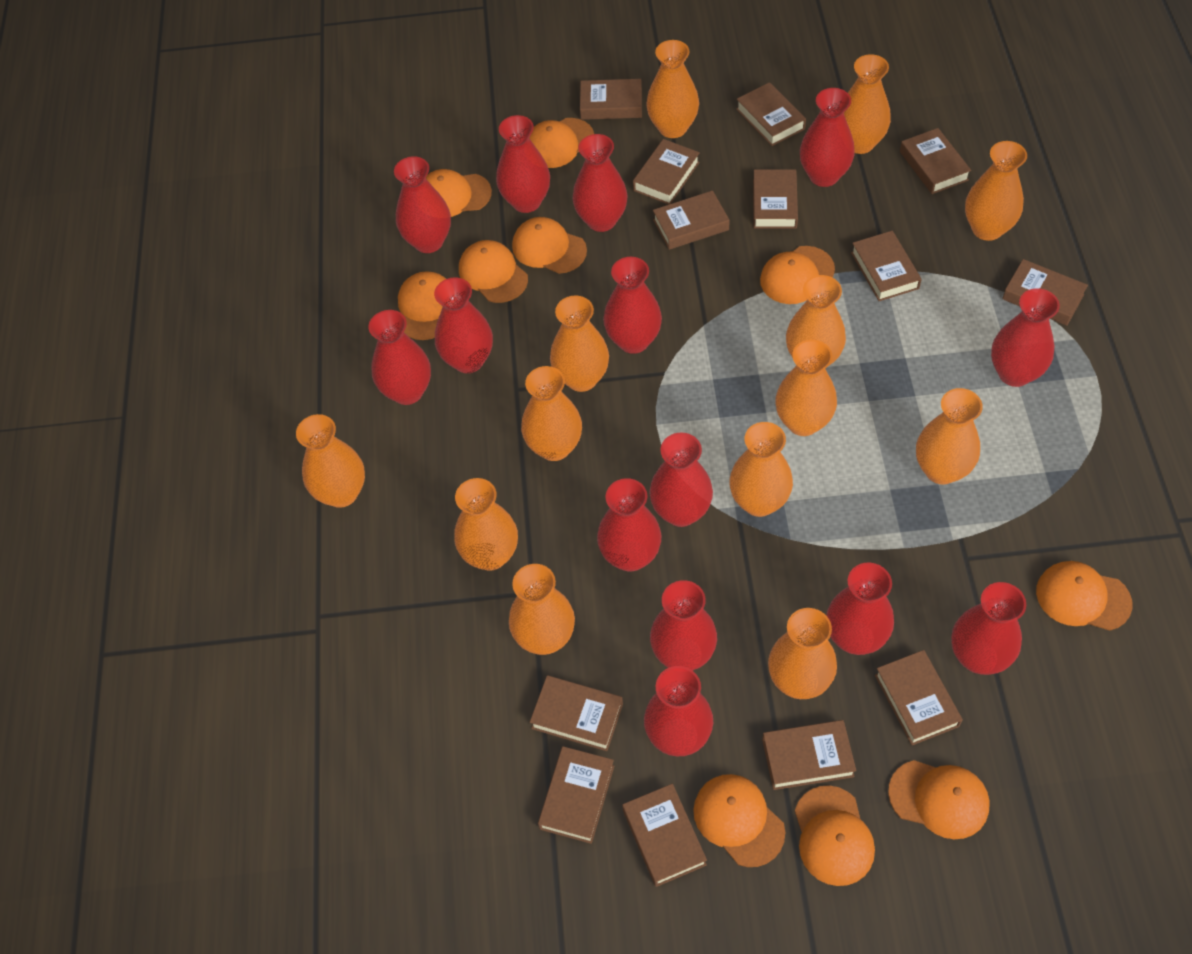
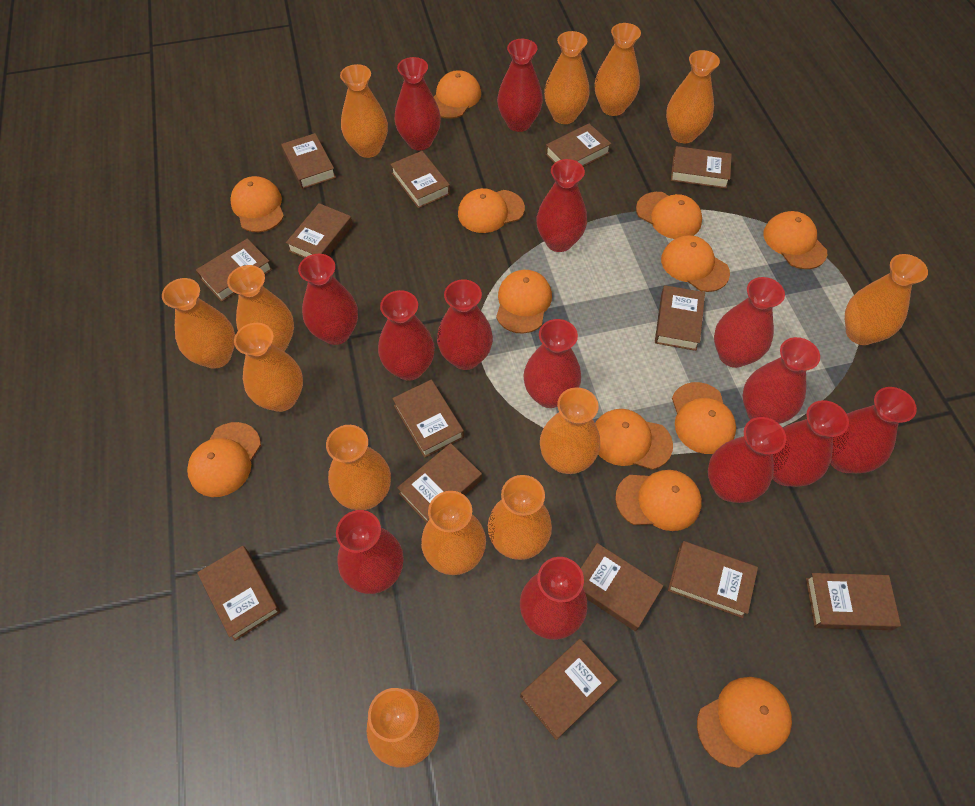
brown book: 13 -> 14
orange cap: 10 -> 12

